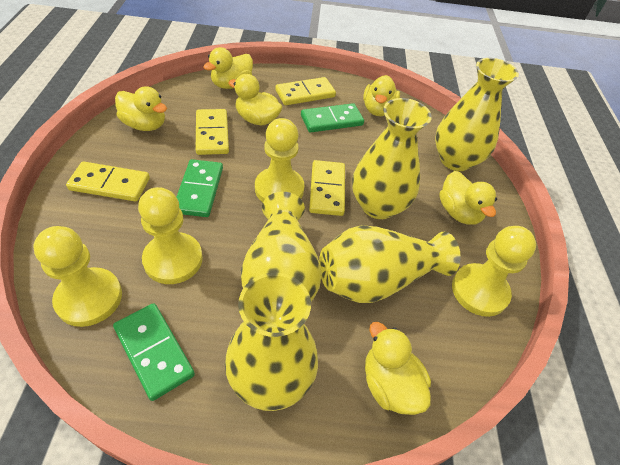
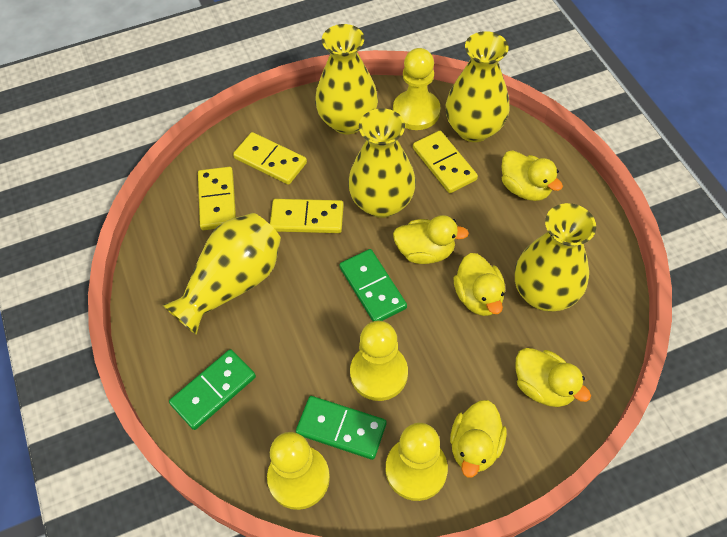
yellow duck: 6 -> 5

